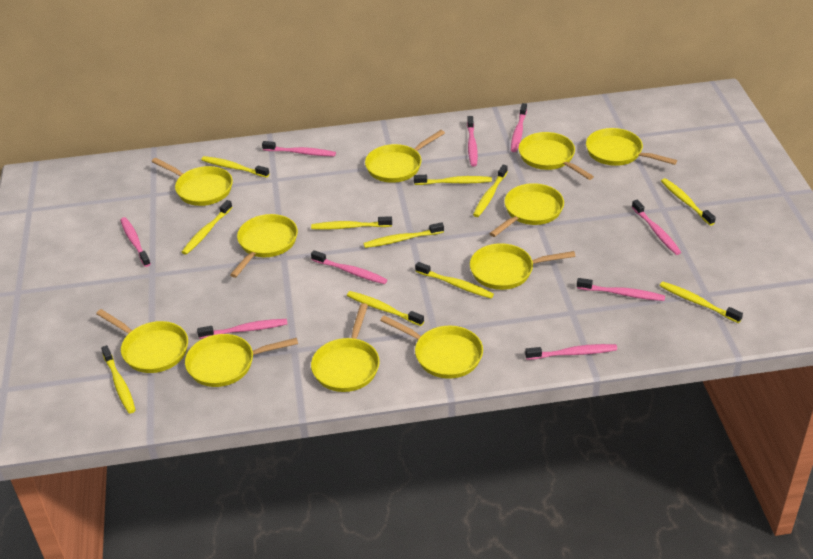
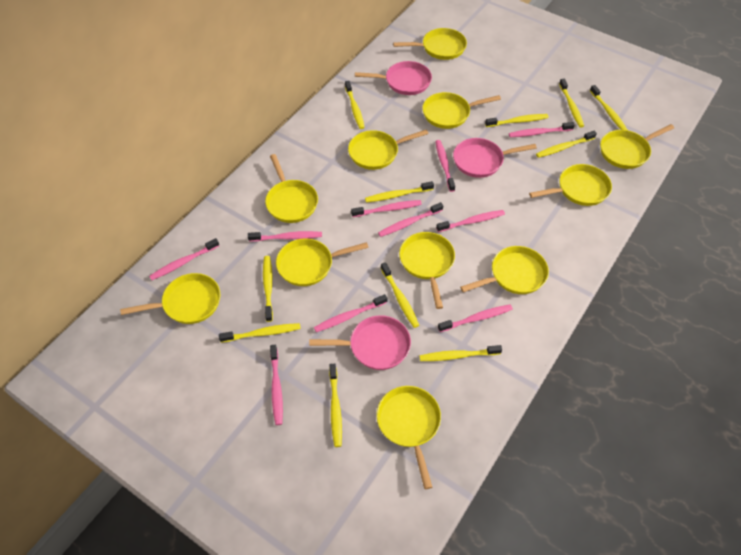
pink pan: 0 -> 3
pink toothbrush: 9 -> 10

